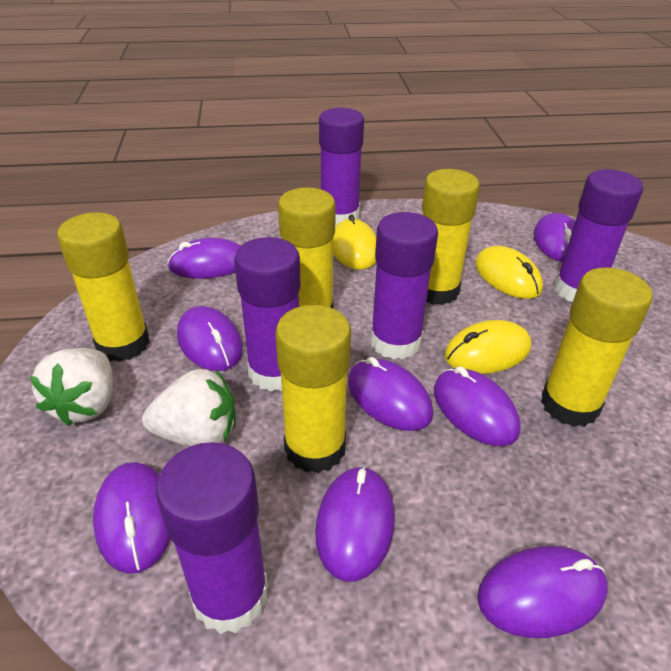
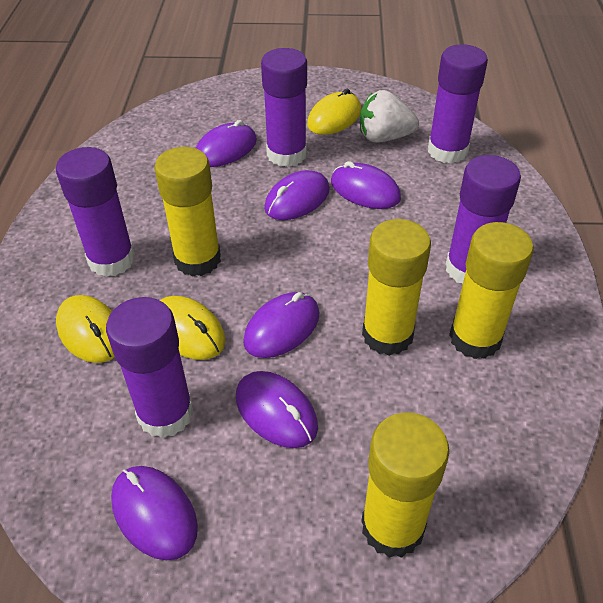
purple mouse: 8 -> 6
white strawberry: 2 -> 1
yellow glue stick: 5 -> 4

